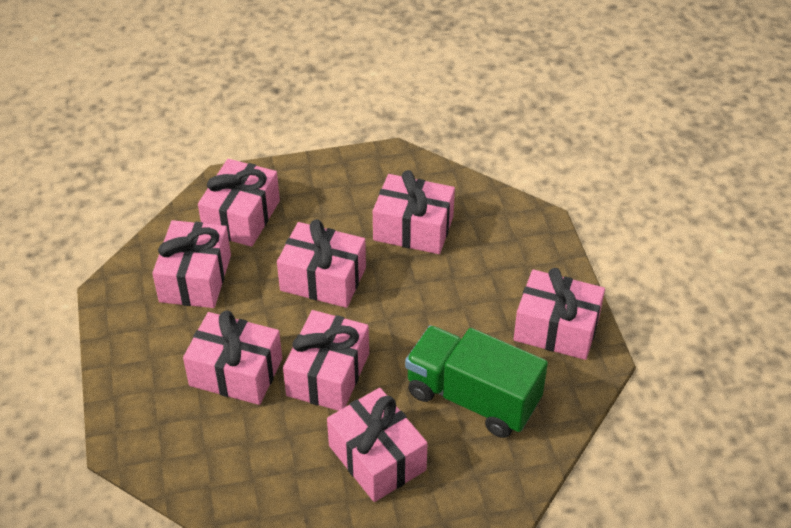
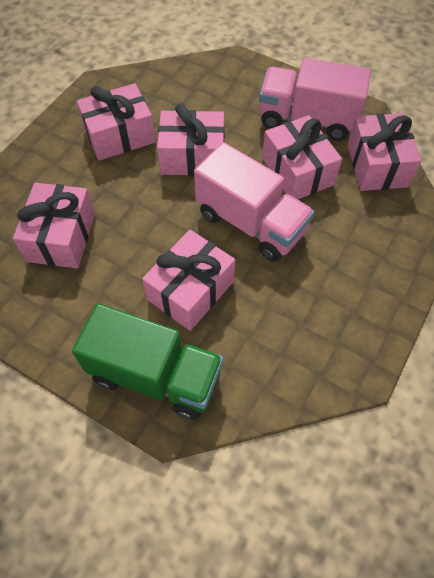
pink gift: 8 -> 6
pink truck: 0 -> 2

